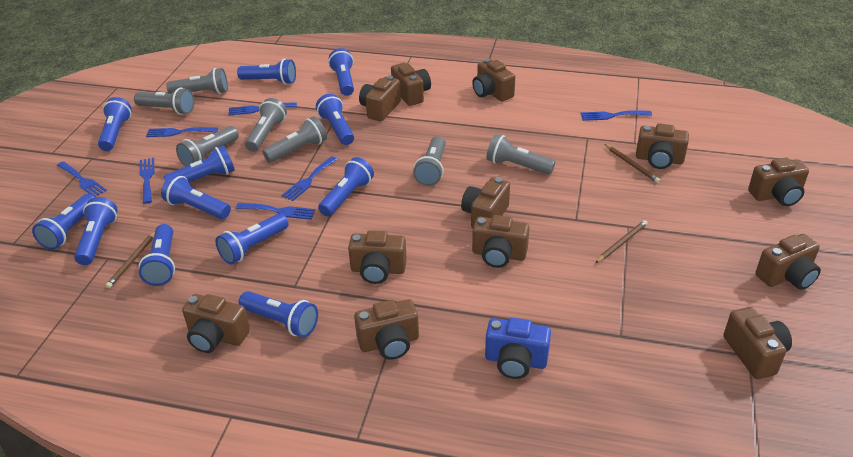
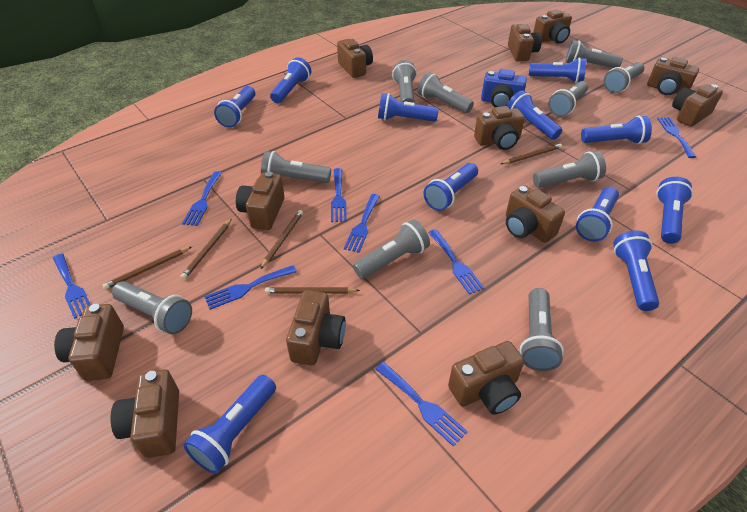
blue flashlight: 12 -> 11
blue fork: 7 -> 8
brown pencil: 3 -> 5
grey flashlight: 7 -> 10

